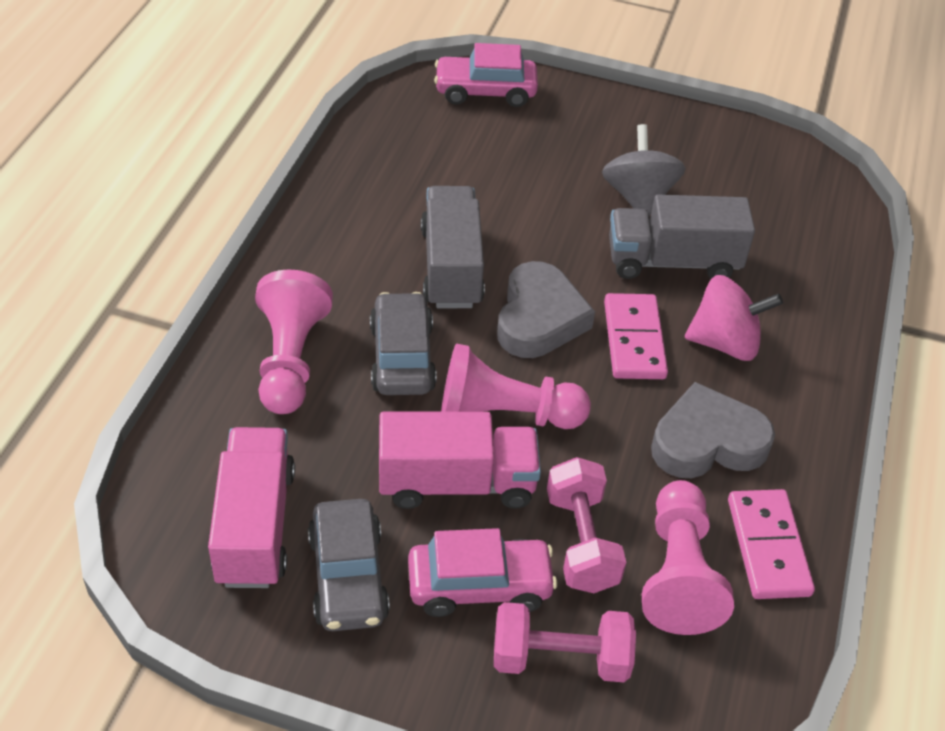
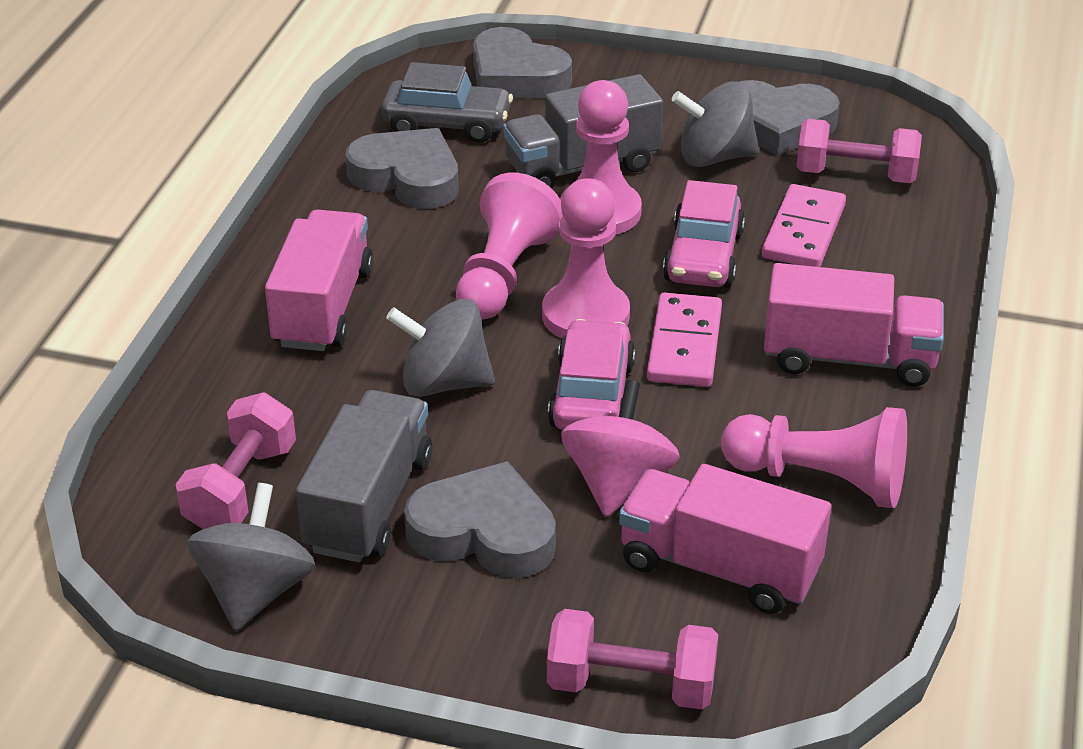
grey car: 2 -> 1
grey heart: 2 -> 4
grey spinning top: 1 -> 3
pink dumbbell: 2 -> 3
pink pawn: 3 -> 4
pink truck: 2 -> 3

